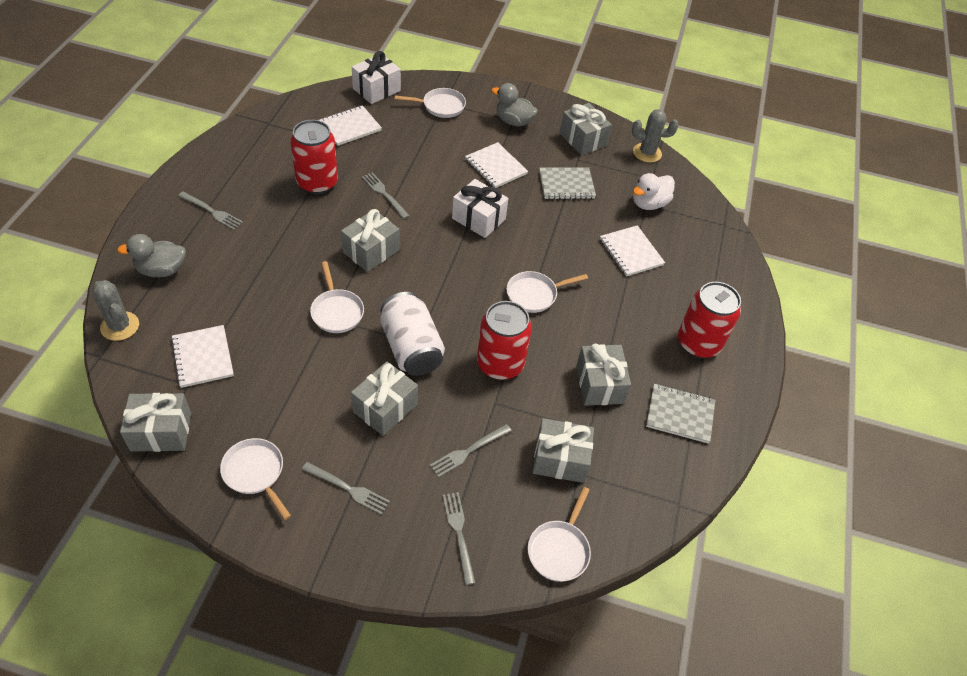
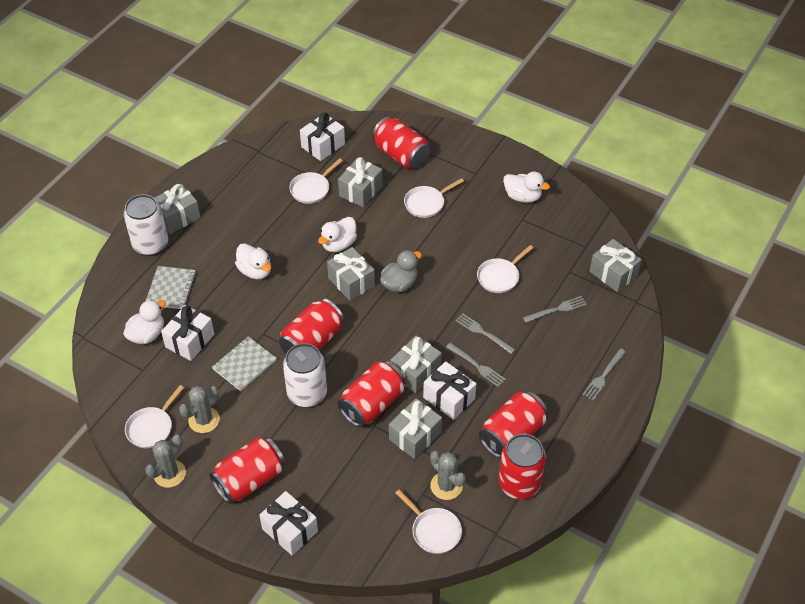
grey cactus: 2 -> 3
grey duck: 2 -> 1
grey fork: 5 -> 4
red can: 3 -> 6
white can: 1 -> 2
white duck: 1 -> 4
white gift: 2 -> 4
white notebook: 4 -> 0

